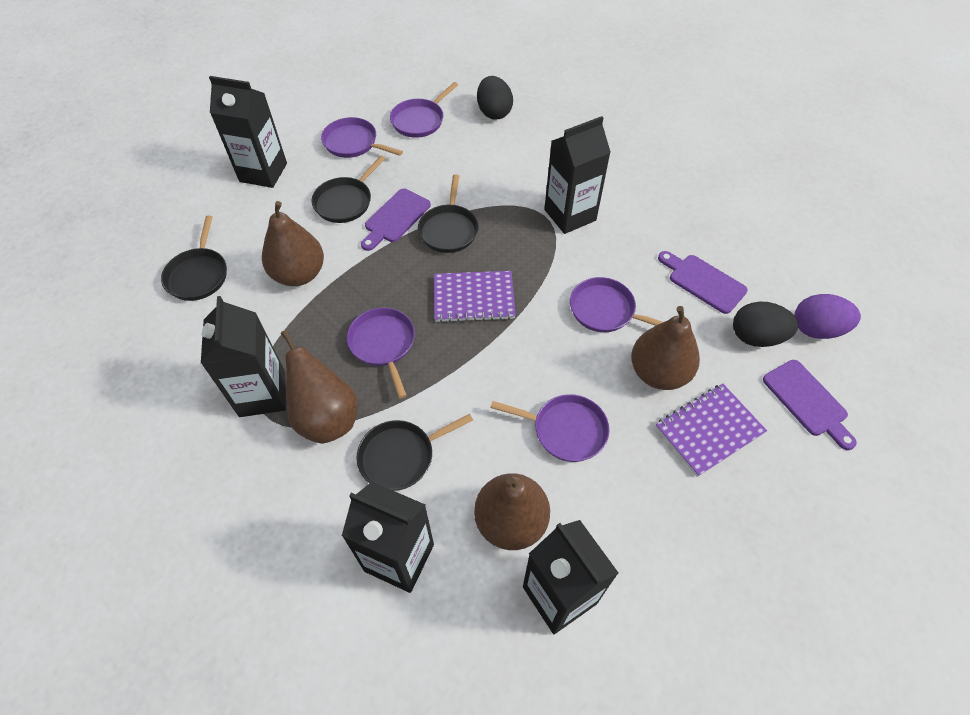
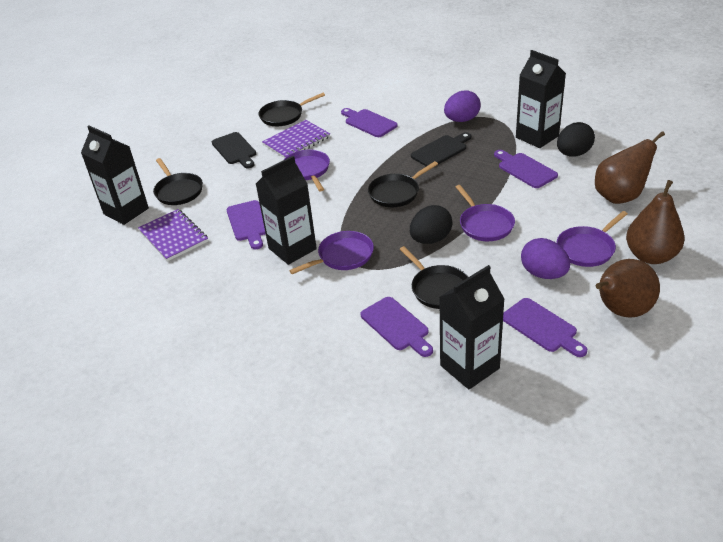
black carton: 5 -> 4
black cutting board: 0 -> 2
brown pear: 4 -> 3
purple cutting board: 3 -> 5
purple egg: 1 -> 2
purple pan: 5 -> 4

